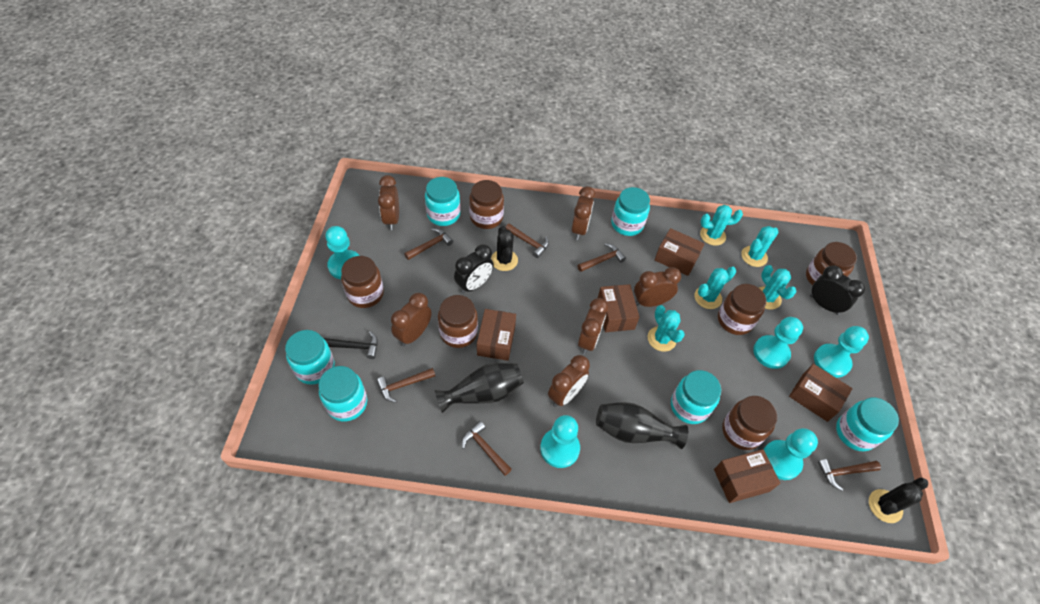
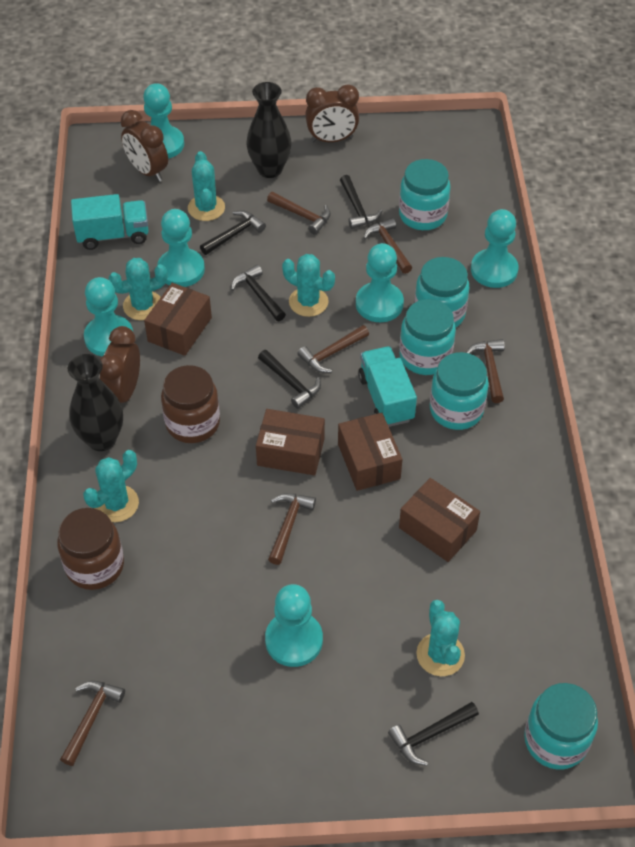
black cactus: 2 -> 0
black clock: 2 -> 0
black hammer: 1 -> 5
brown box: 5 -> 4
brown clock: 6 -> 3
brown jar: 6 -> 2
turquoise jar: 6 -> 5
turquoise pawn: 5 -> 6
turquoise truck: 0 -> 2

